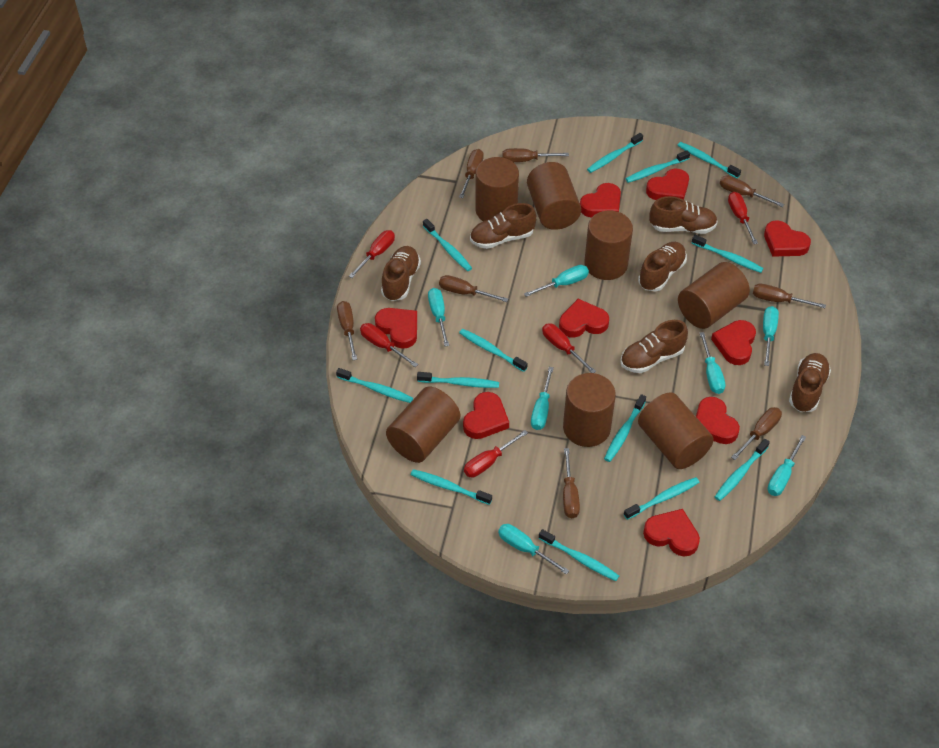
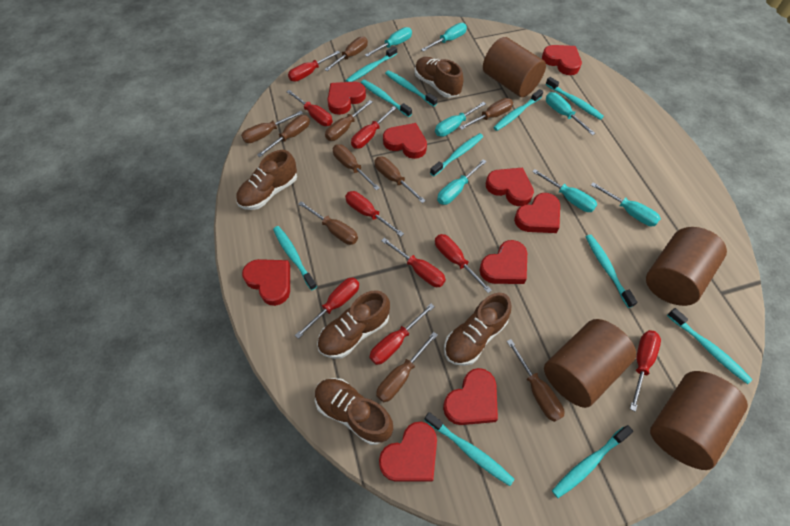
brown cylinder: 7 -> 4
brown screwdriver: 8 -> 10
brown shoe: 6 -> 5
red screwdriver: 5 -> 9
turquoise toothbrush: 13 -> 11

